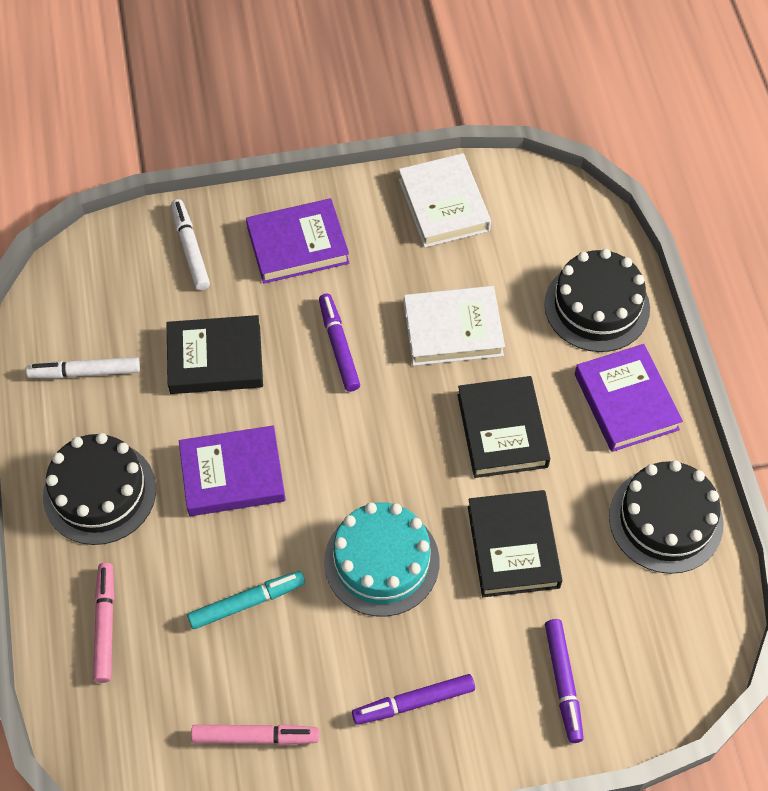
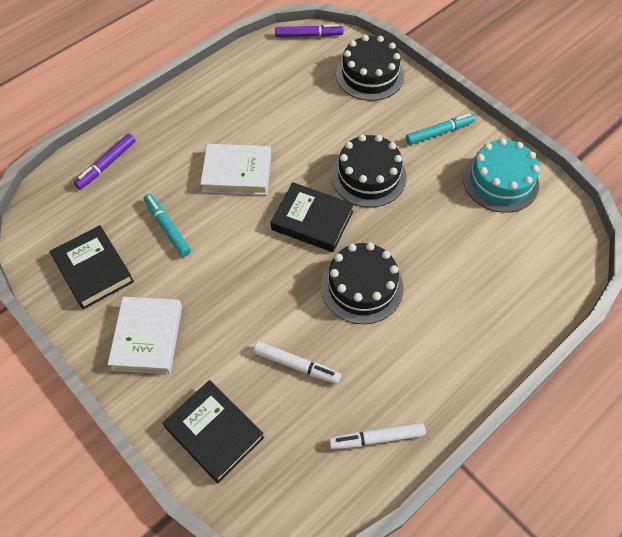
pink marker: 2 -> 0
purple book: 3 -> 0
purple marker: 3 -> 2
turquoise marker: 1 -> 2

